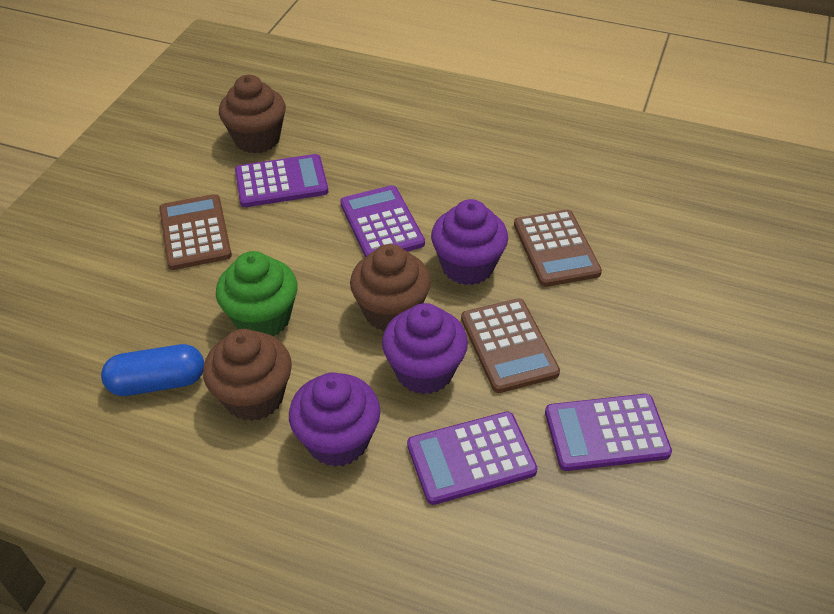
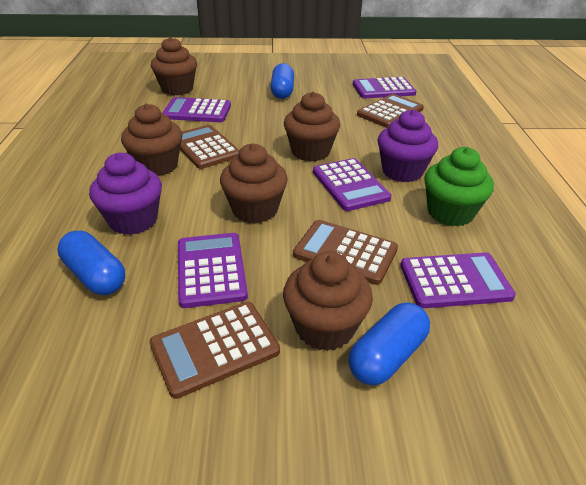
blue capsule: 1 -> 3
brown calculator: 3 -> 4
brown cupcake: 3 -> 5
purple calculator: 4 -> 5
purple cupcake: 3 -> 2

